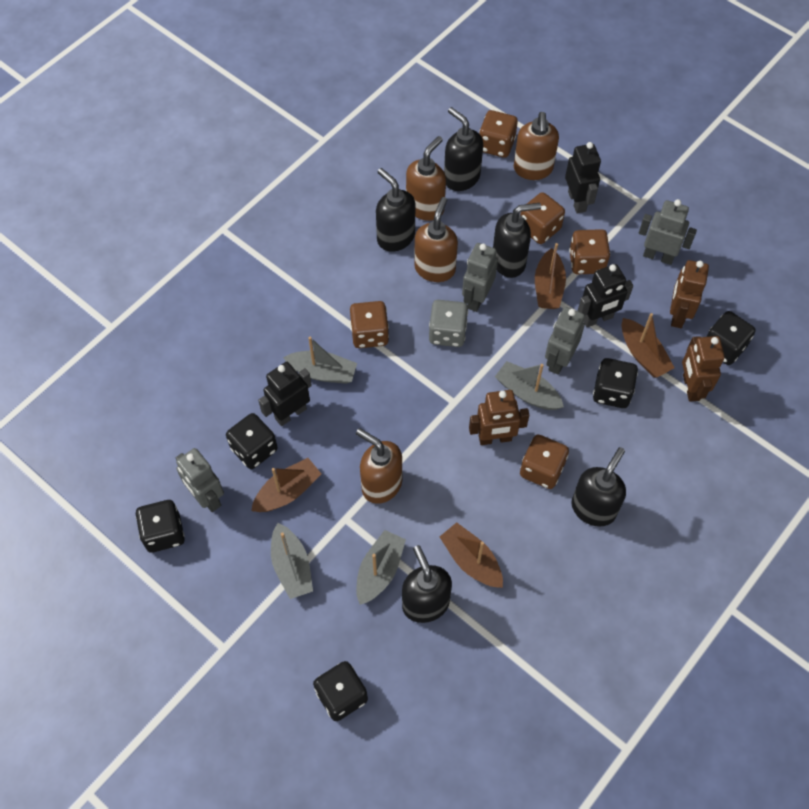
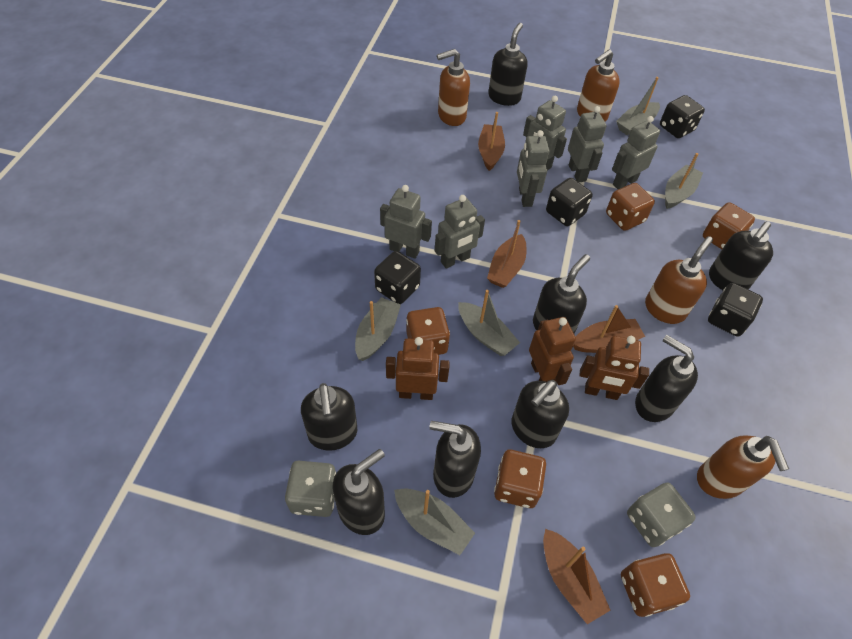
black dice: 5 -> 4
black robot: 3 -> 0
black soap dispenser: 5 -> 8
grey boat: 4 -> 5
grey dice: 1 -> 2
grey robot: 4 -> 6

